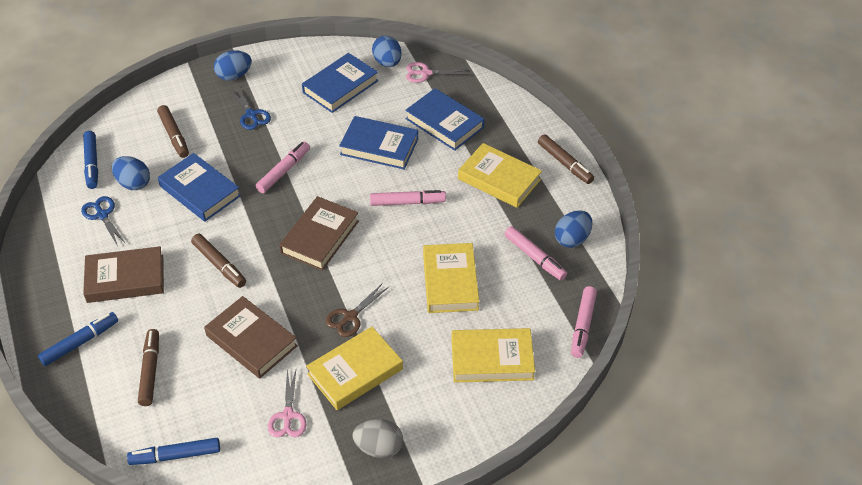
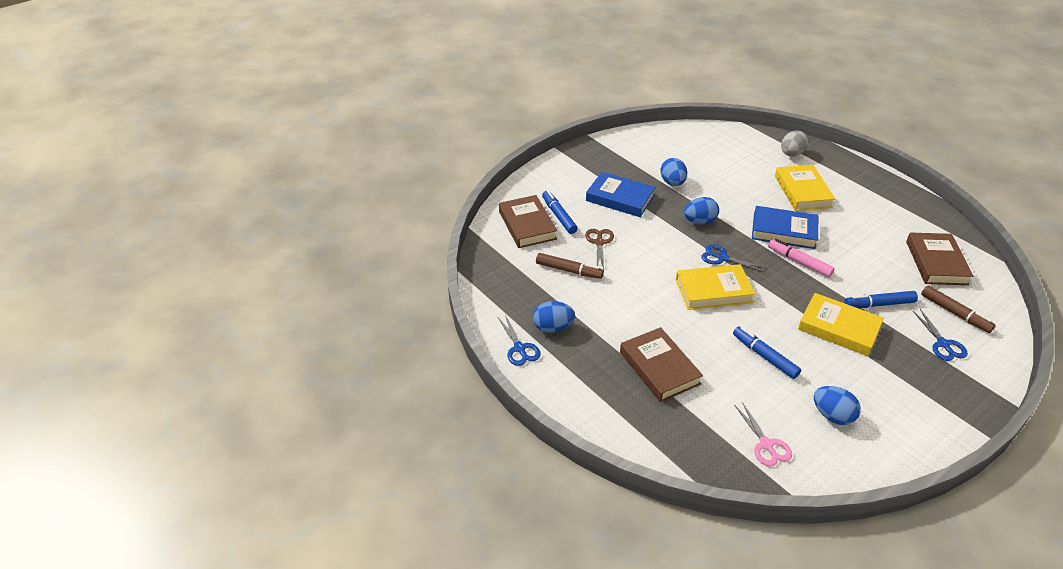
blue book: 4 -> 2
blue scissors: 2 -> 3
brown marker: 4 -> 2
pink marker: 4 -> 1
pink scissors: 2 -> 1
yellow book: 4 -> 3

